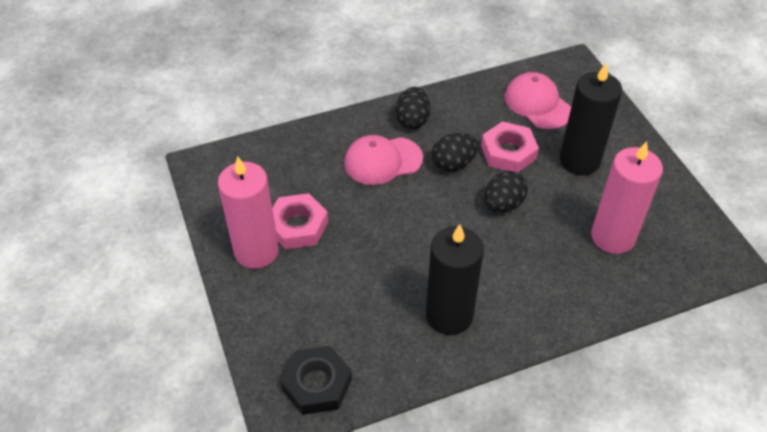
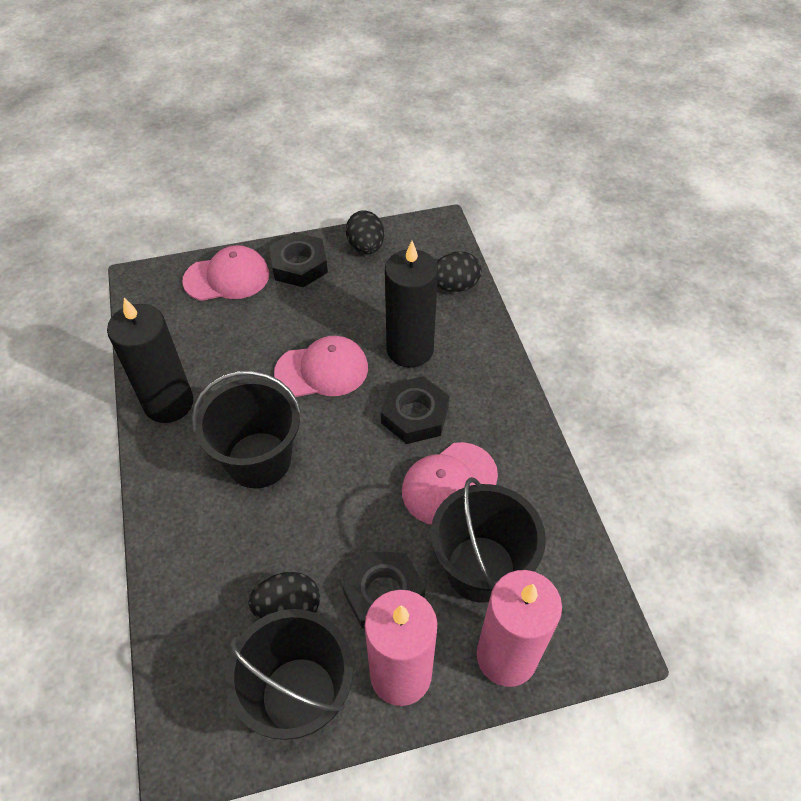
black bucket: 0 -> 3
black nut: 1 -> 3
pink cap: 2 -> 3
pink nut: 2 -> 0

